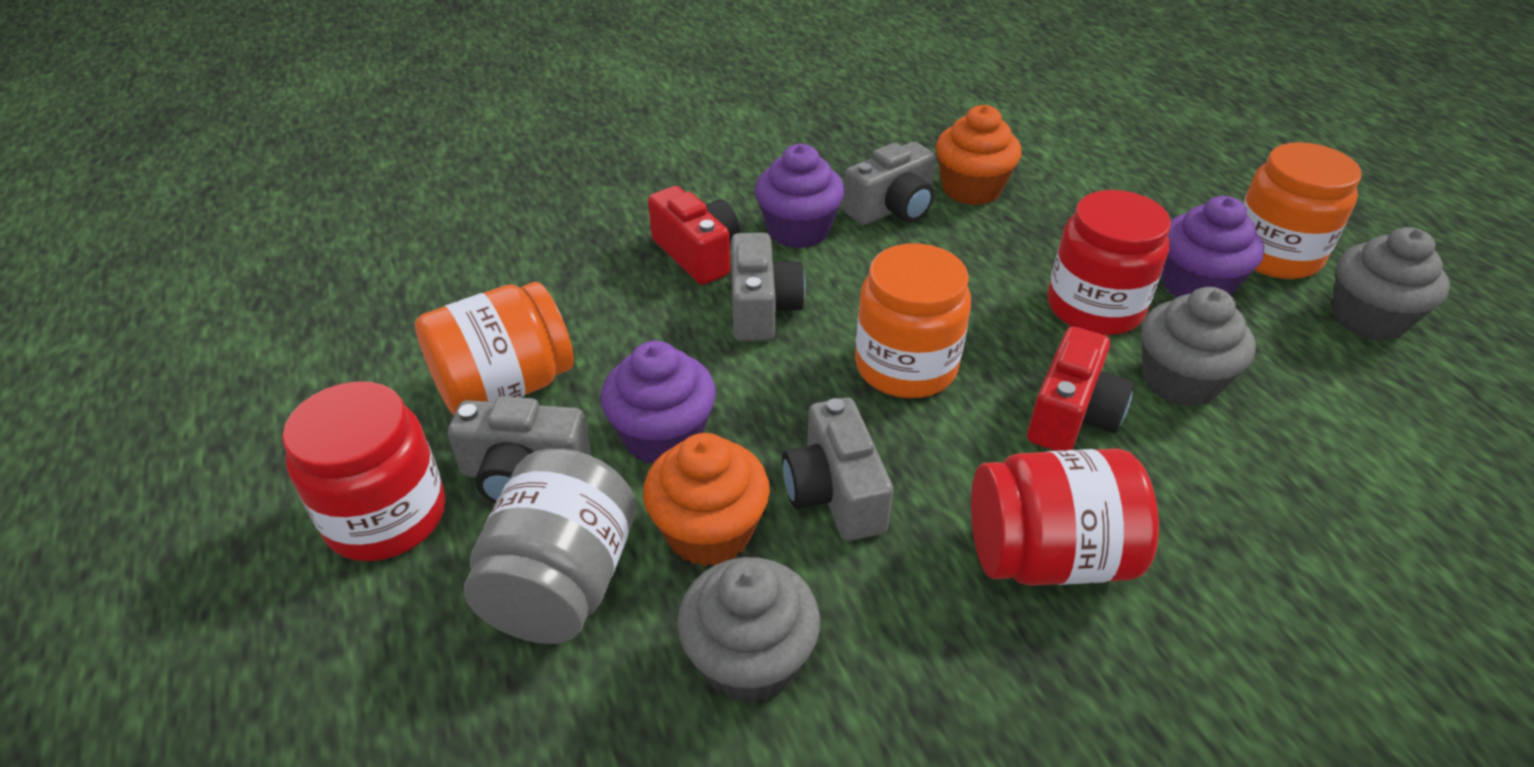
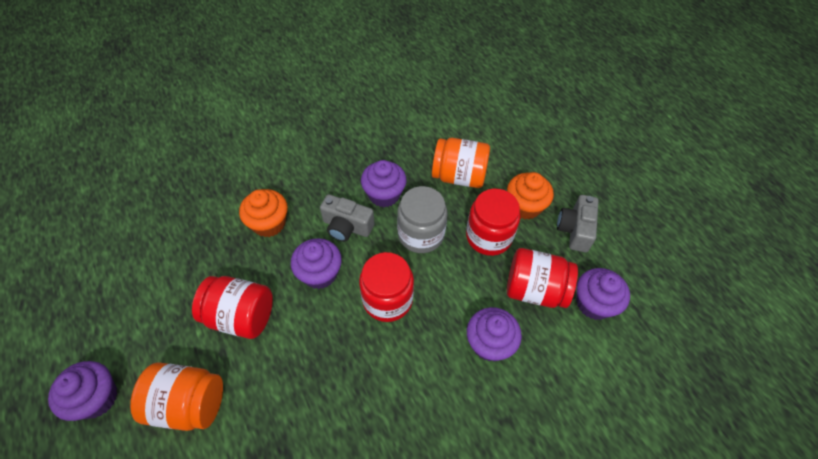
grey camera: 4 -> 2
grey cupcake: 3 -> 0
orange jar: 3 -> 2
purple cupcake: 3 -> 5
red camera: 2 -> 0
red jar: 3 -> 4

